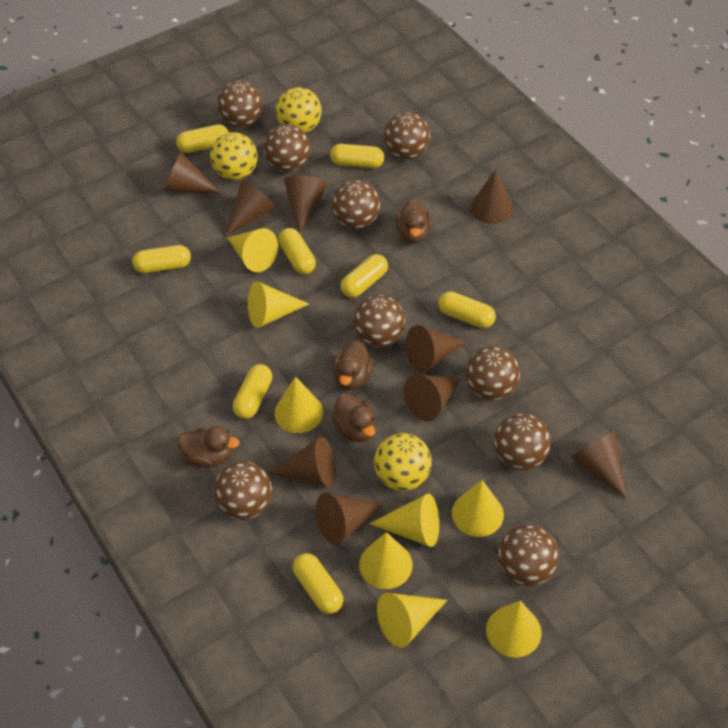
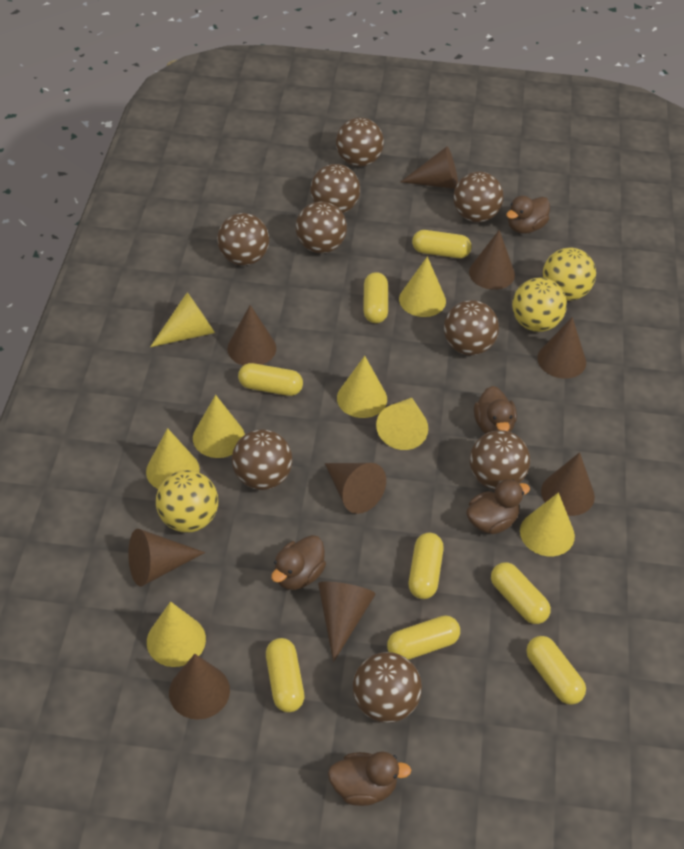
brown duck: 4 -> 5

